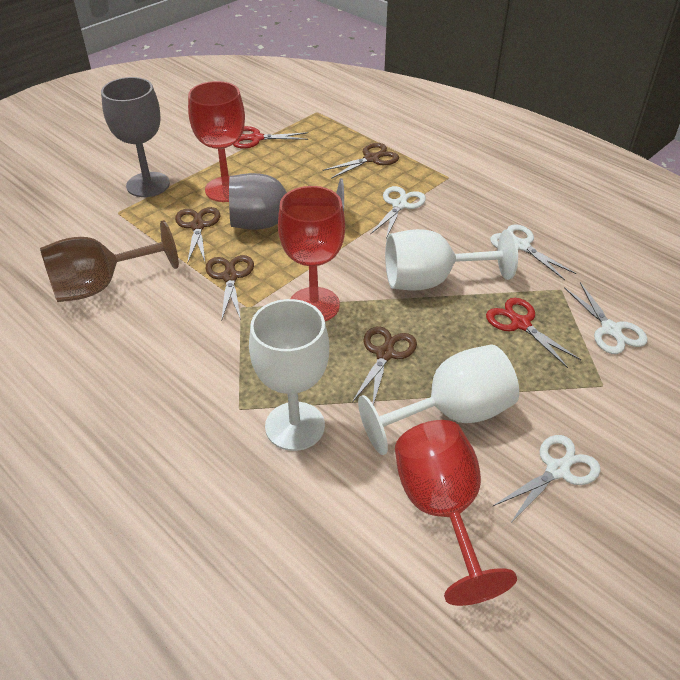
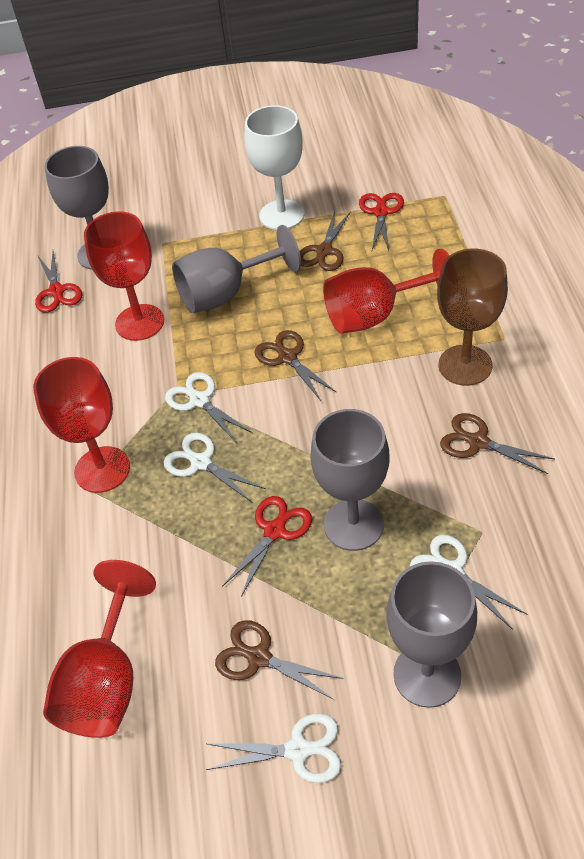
grey goblet: 2 -> 4
red goblet: 3 -> 4
red scissors: 2 -> 3
white goblet: 3 -> 1

